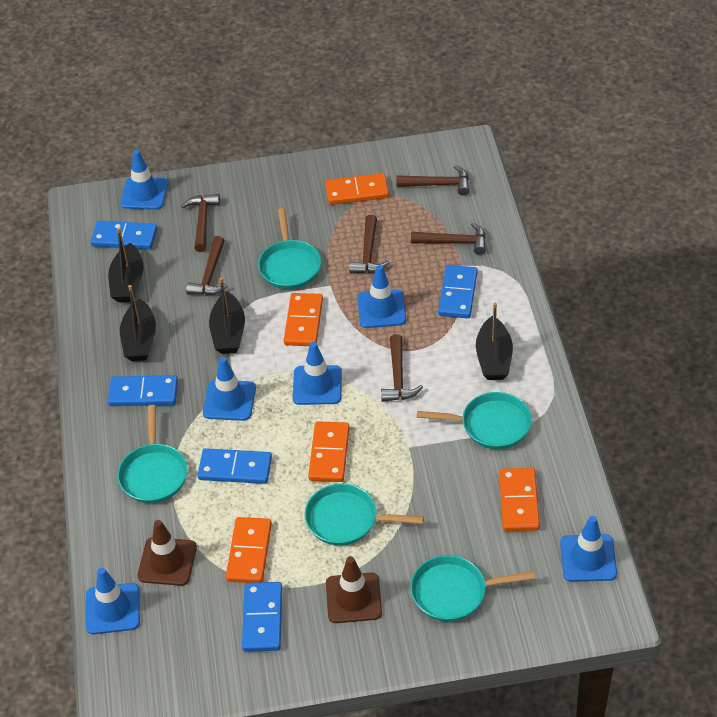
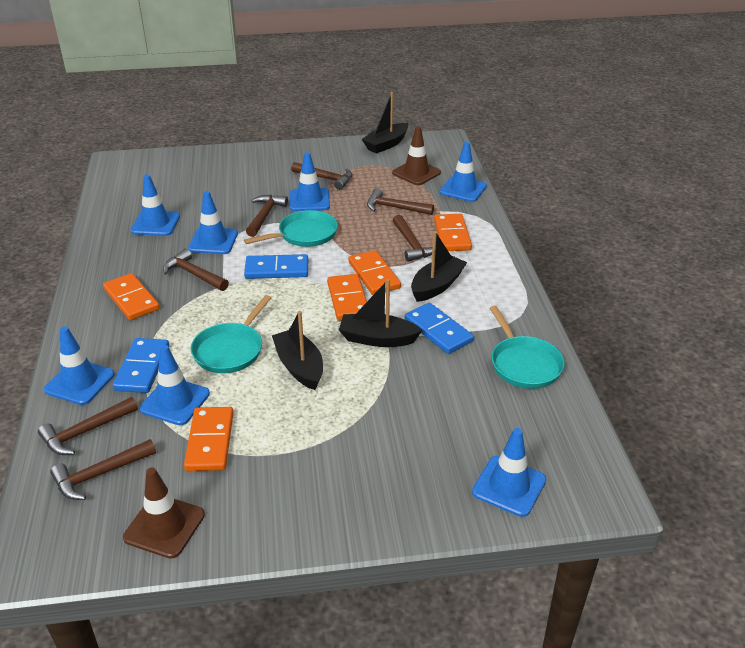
blue domino: 5 -> 3
blue traffic cone: 6 -> 7
brown hammer: 6 -> 7
turquoise pan: 5 -> 3

